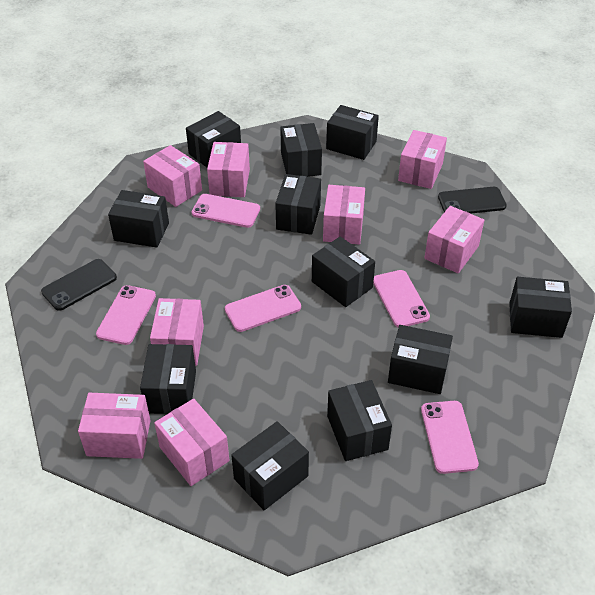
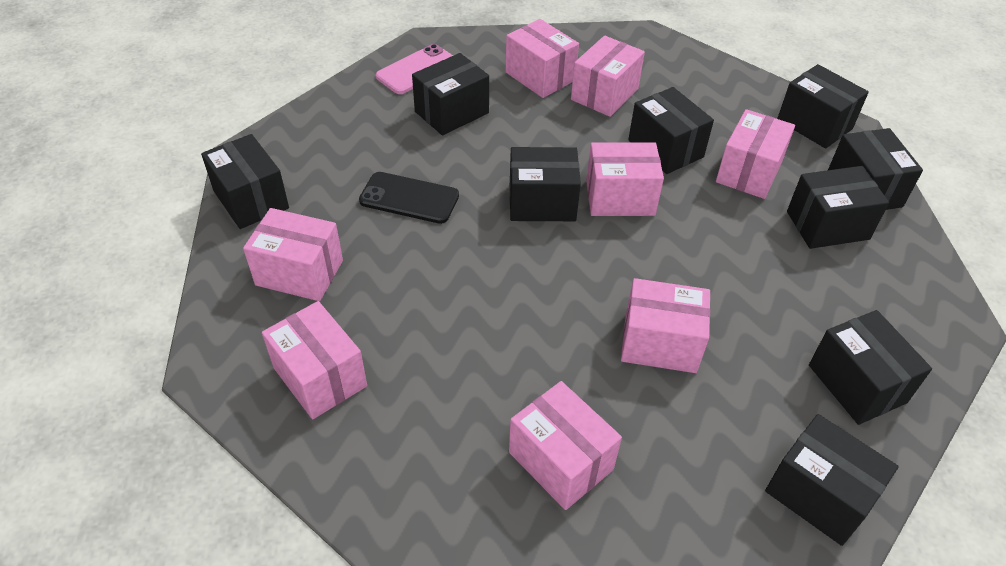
black box: 11 -> 9
black phone: 2 -> 1
pink phone: 5 -> 1

